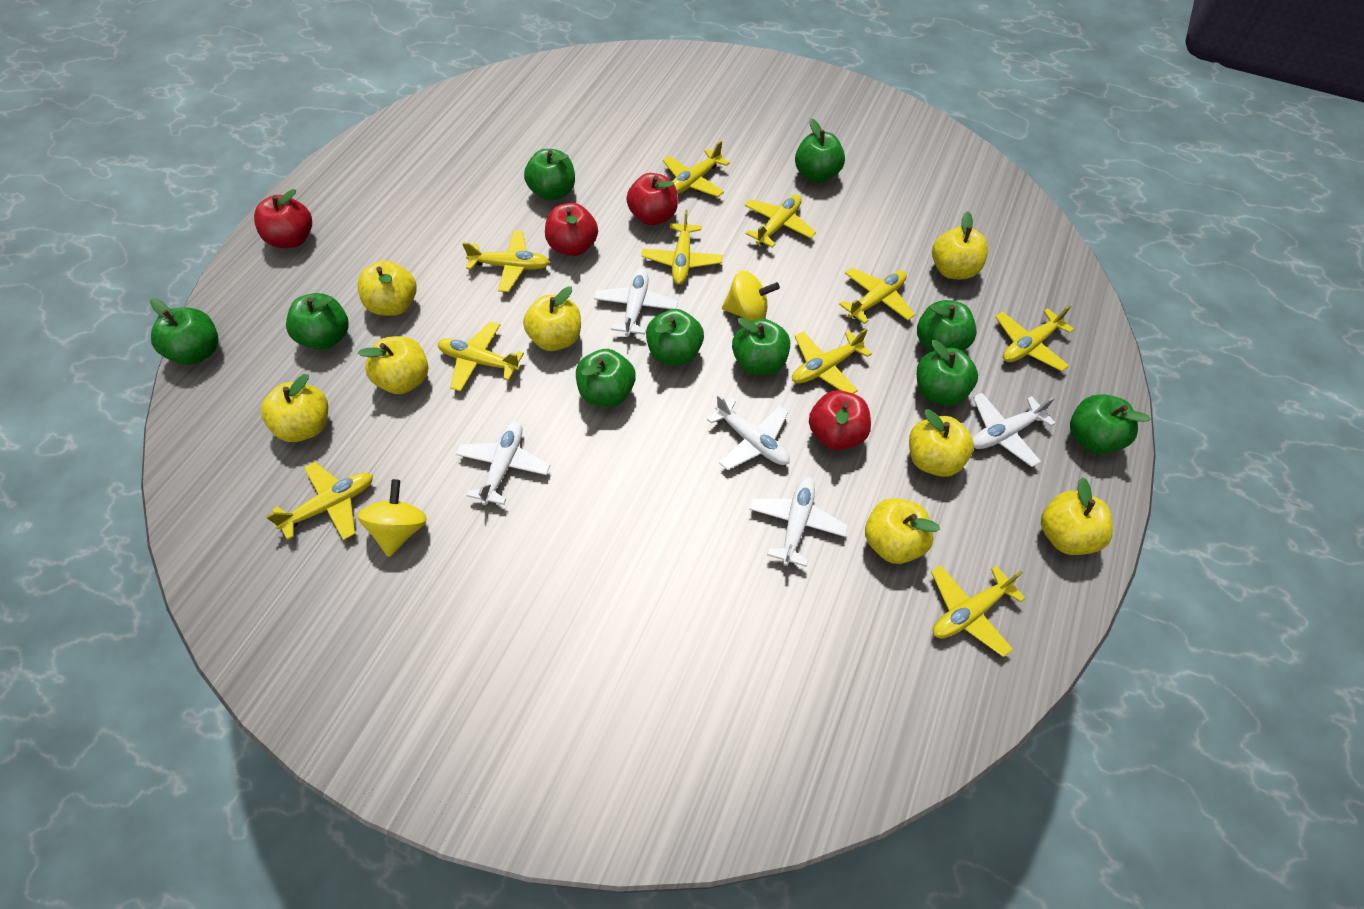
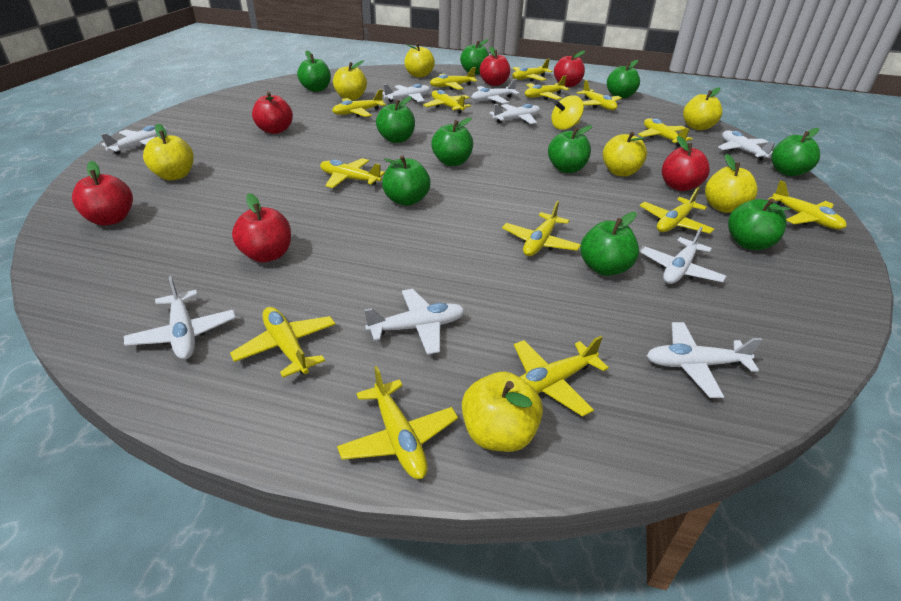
red apple: 4 -> 6
white plane: 5 -> 9
yellow apple: 8 -> 7
yellow plane: 10 -> 14
yellow spinning top: 2 -> 1

